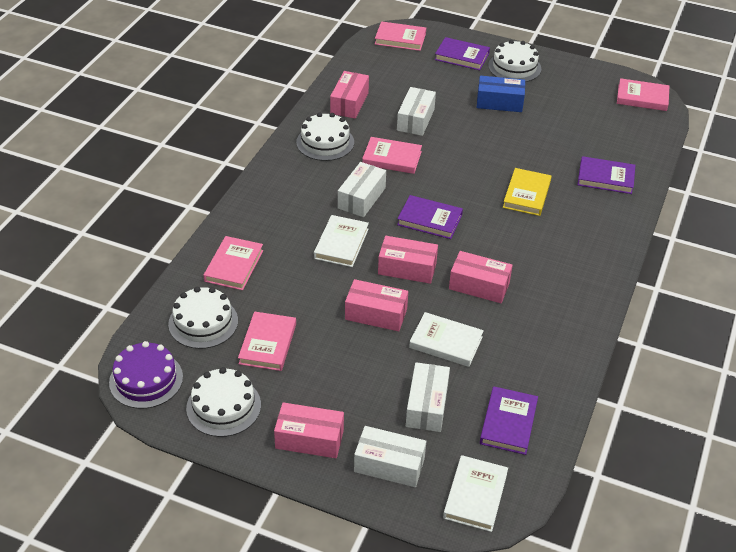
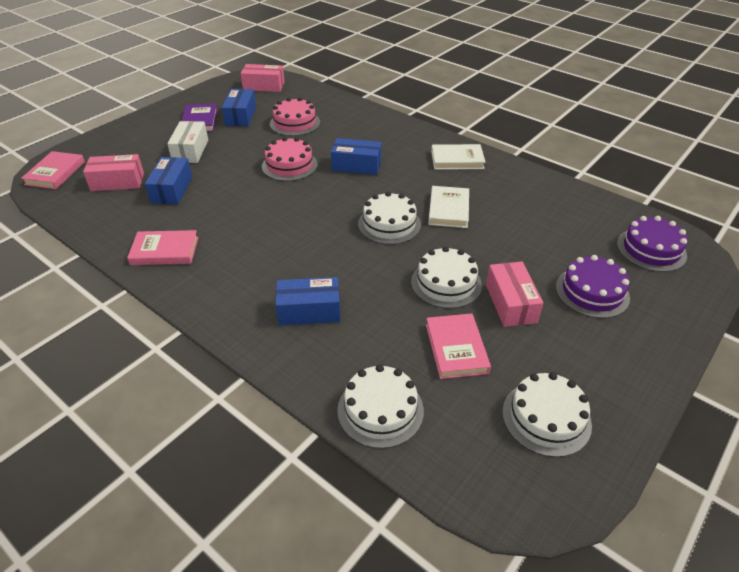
blue box: 1 -> 4
pink book: 5 -> 3
pink box: 5 -> 3
pink cake: 0 -> 2
purple book: 4 -> 1
purple cake: 1 -> 2
white book: 3 -> 2
white box: 4 -> 1
yellow book: 1 -> 0

